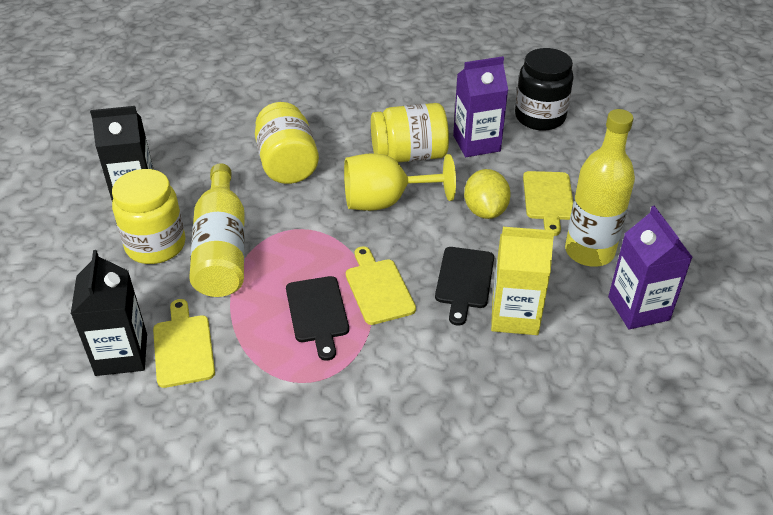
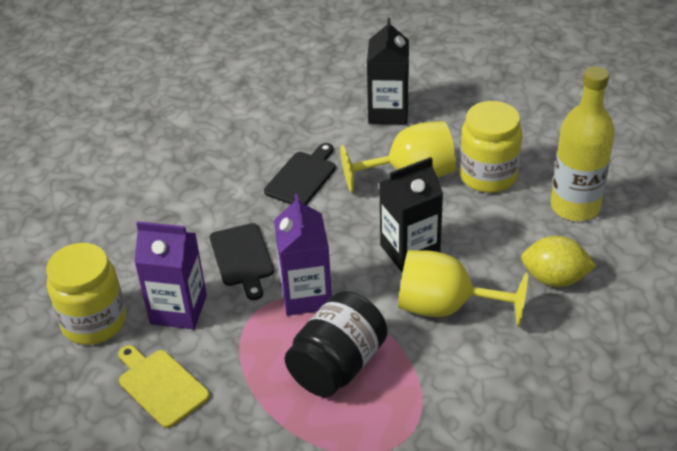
yellow bottle: 2 -> 1
yellow carton: 1 -> 0
yellow cutting board: 3 -> 1
yellow goblet: 1 -> 2
yellow jar: 3 -> 2

